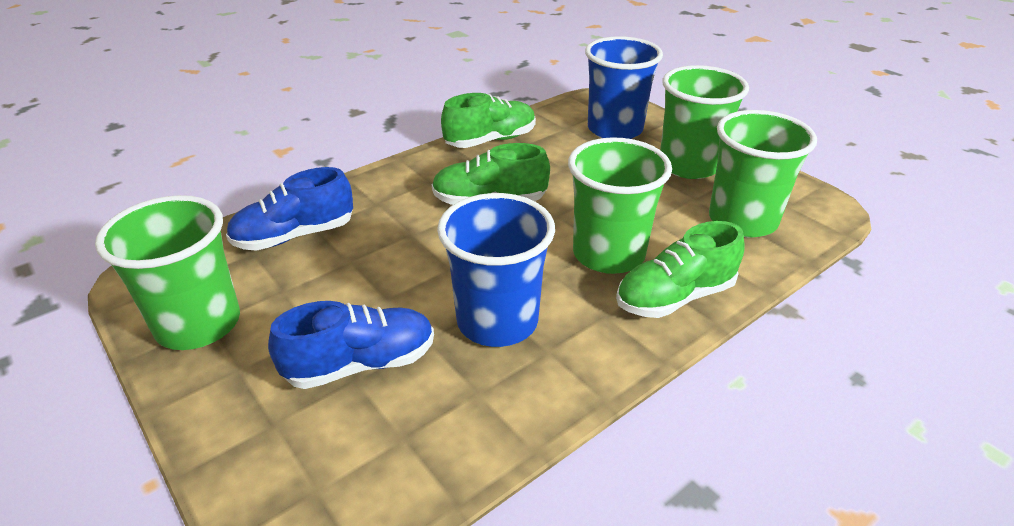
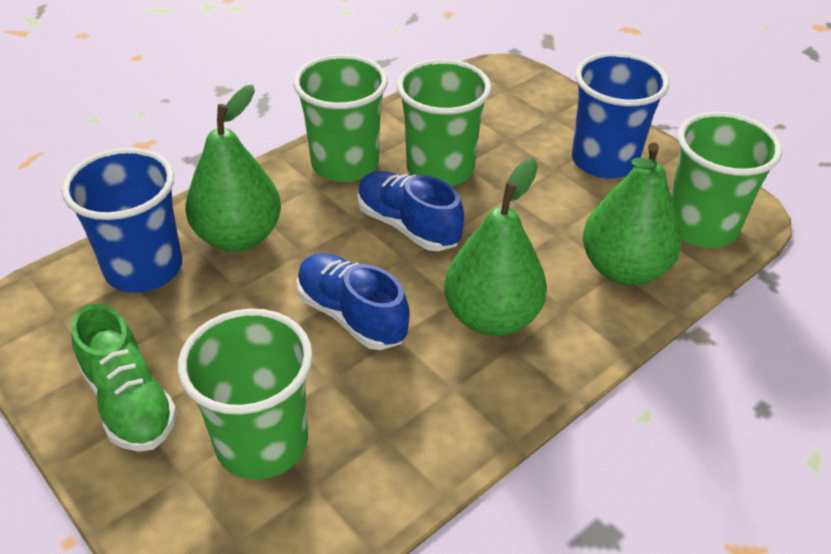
green pear: 0 -> 3
green shoe: 3 -> 1

